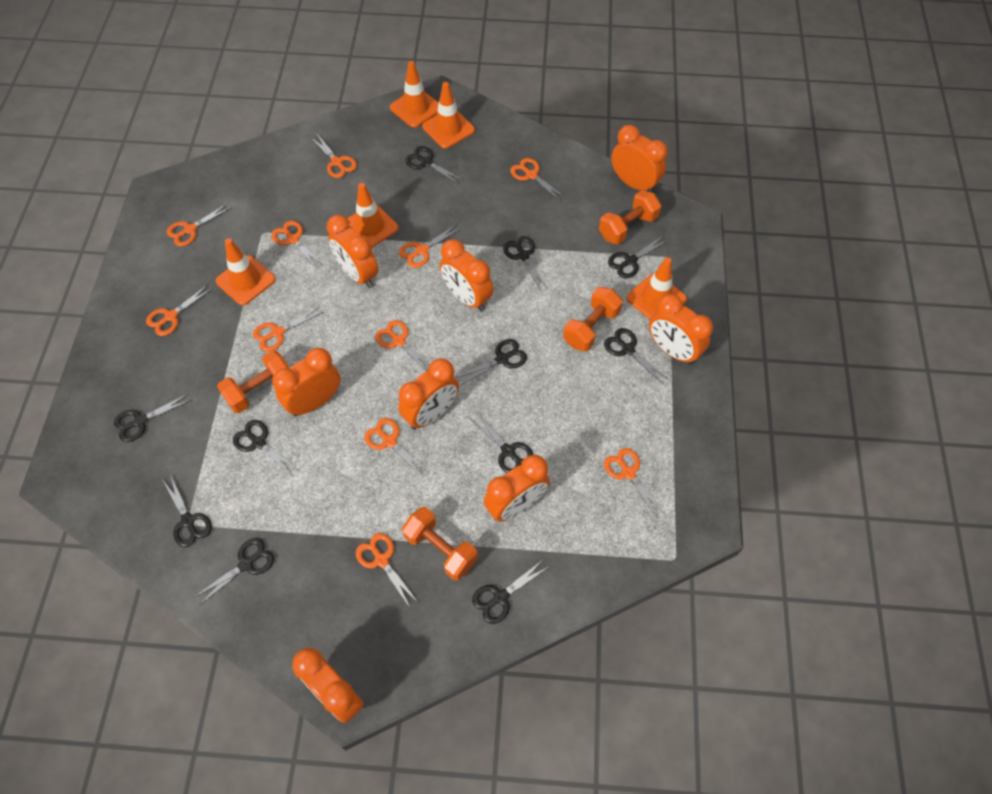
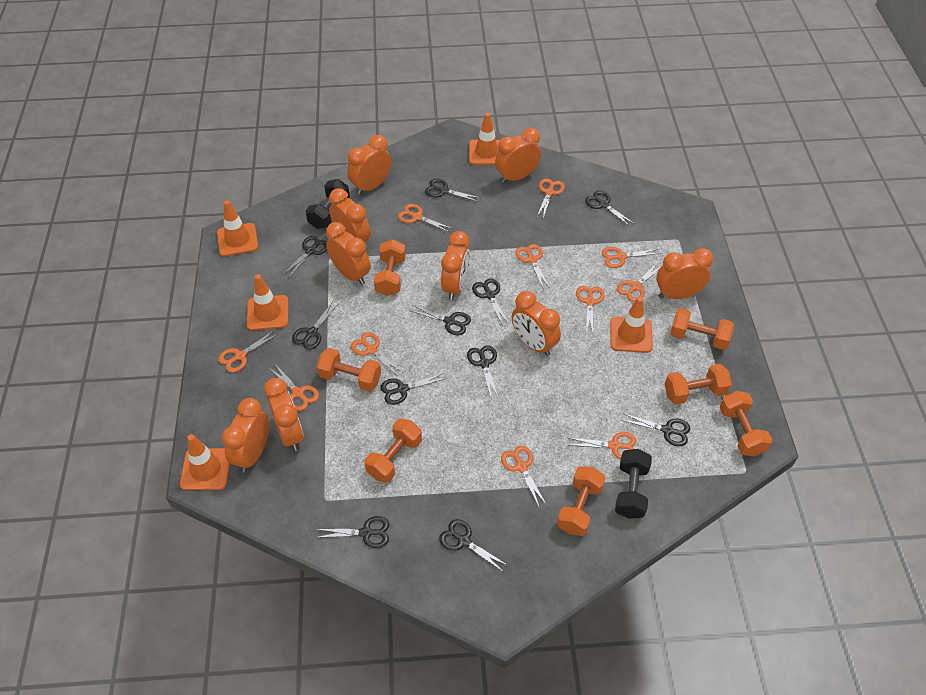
black dumbbell: 0 -> 2
orange clock: 8 -> 9
orange dumbbell: 4 -> 7

